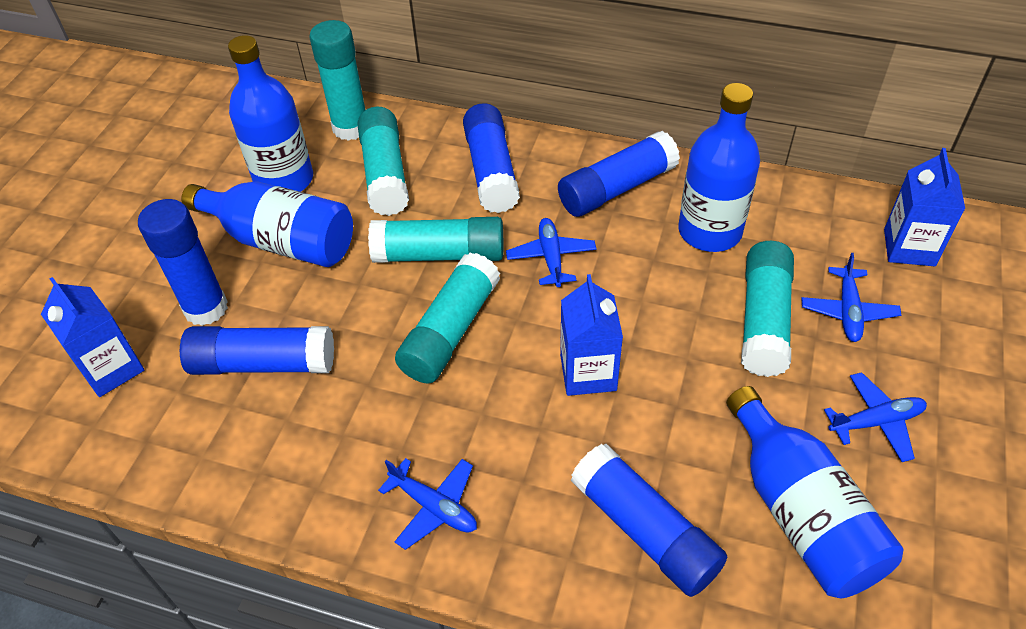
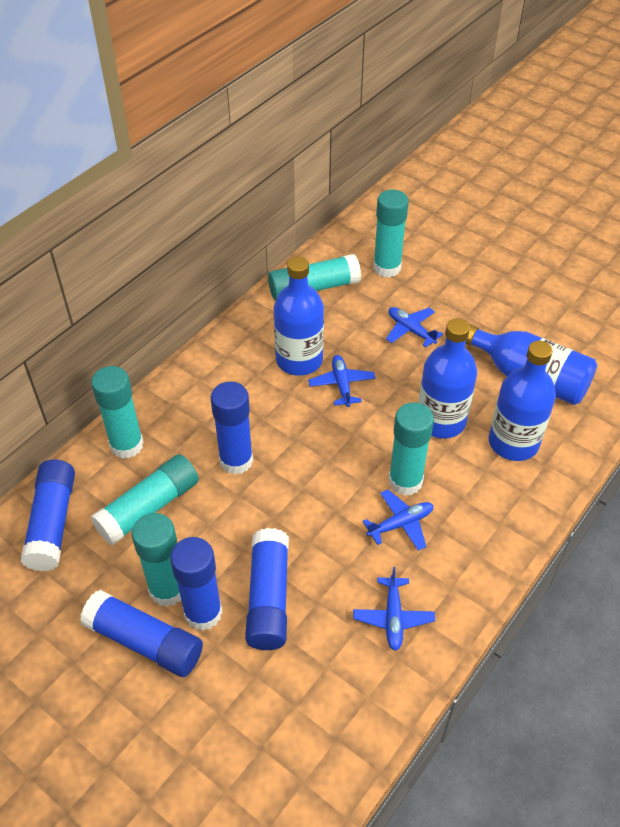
blue carton: 3 -> 0
turquoise glue stick: 5 -> 6

